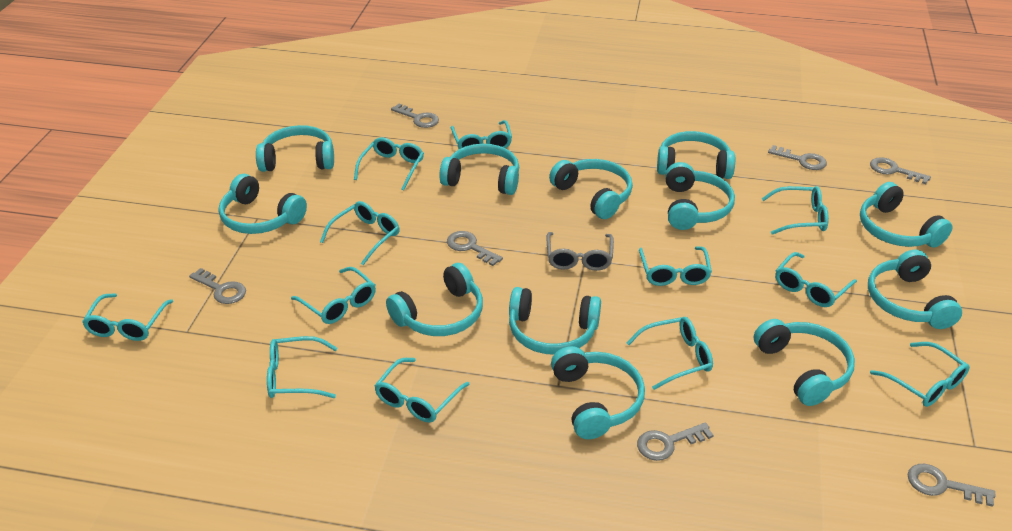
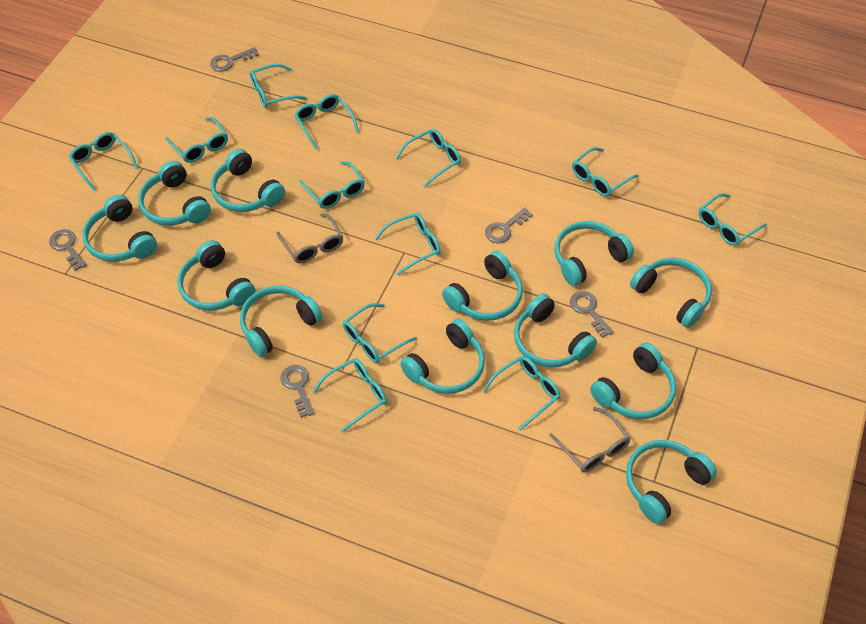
grey glasses: 1 -> 2
grey key: 7 -> 5

